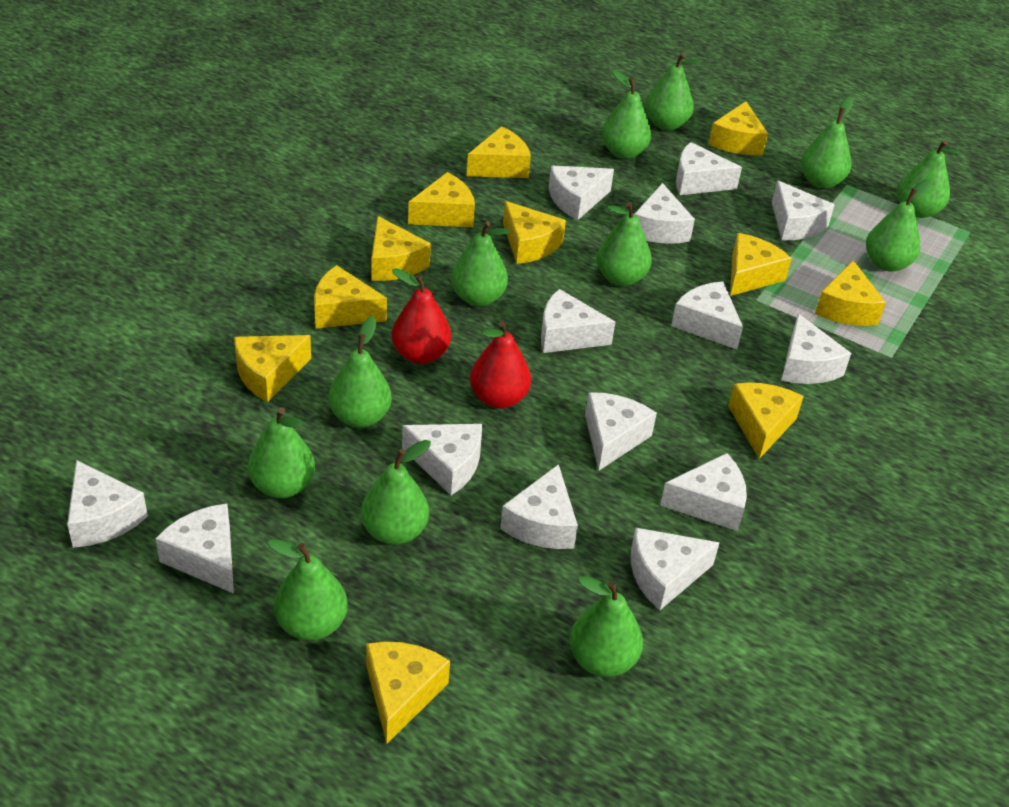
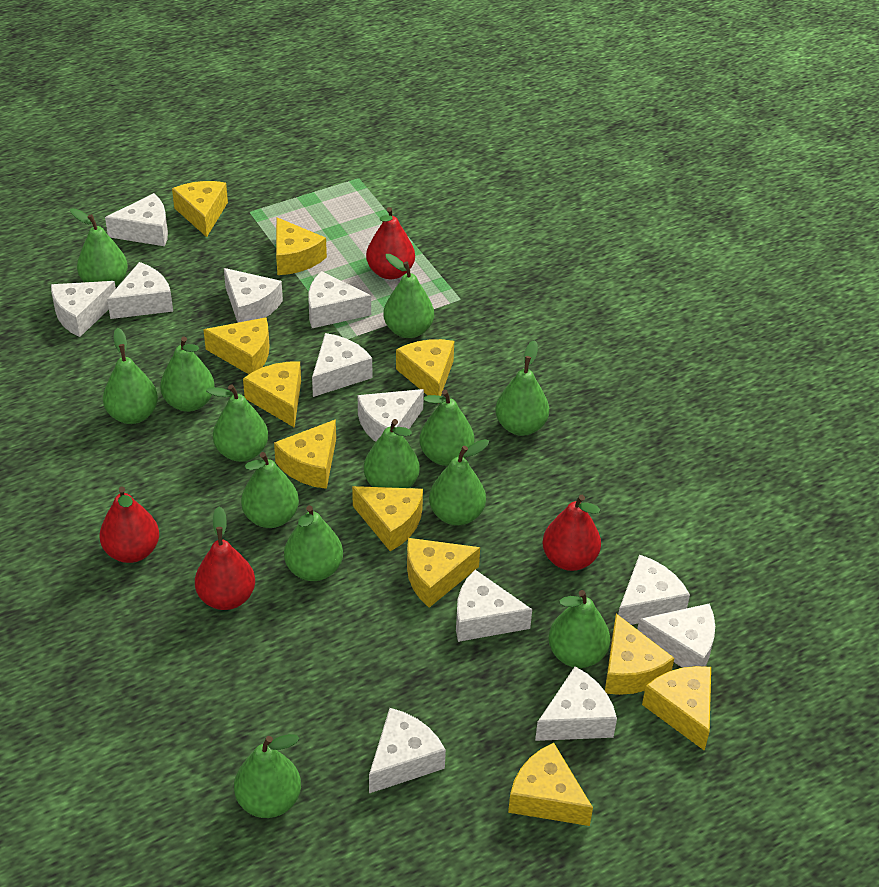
green pear: 12 -> 13
red pear: 2 -> 4
white cheese: 14 -> 12

